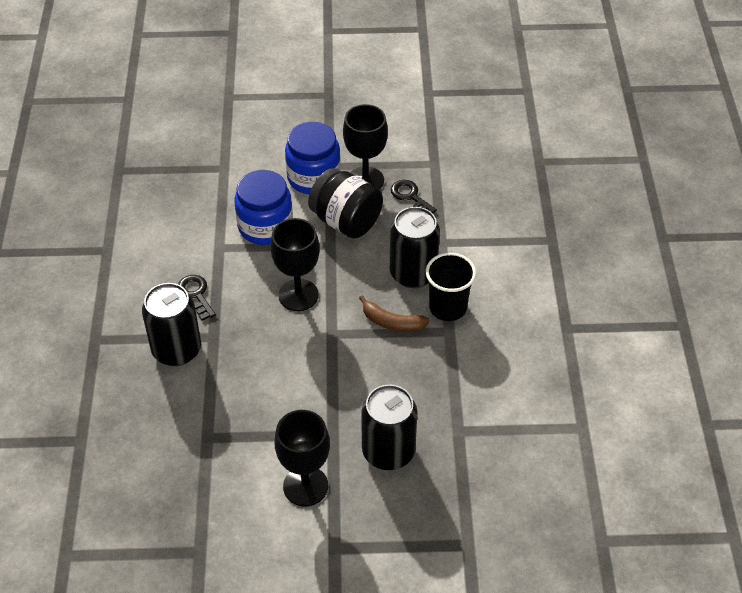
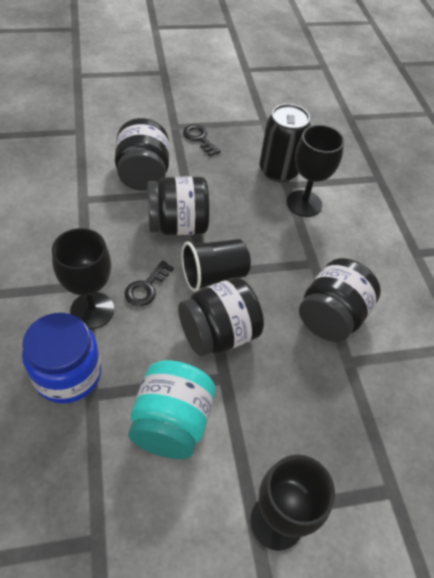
black can: 3 -> 1
black jar: 1 -> 4
blue jar: 2 -> 1
brown banana: 1 -> 0
turquoise jar: 0 -> 1

